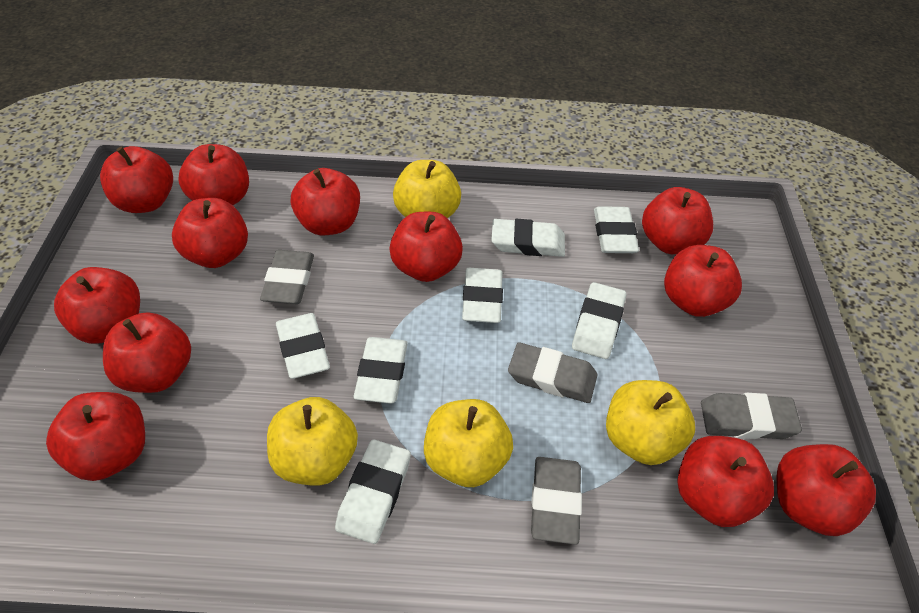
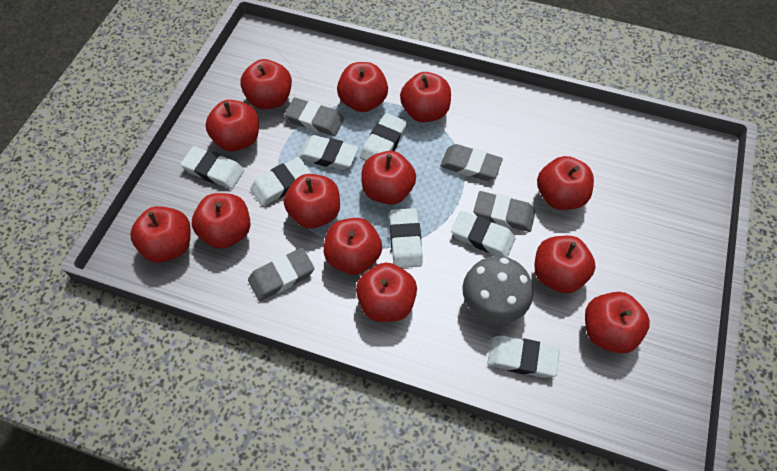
grey mushroom: 0 -> 1
red apple: 12 -> 13
yellow apple: 4 -> 0

